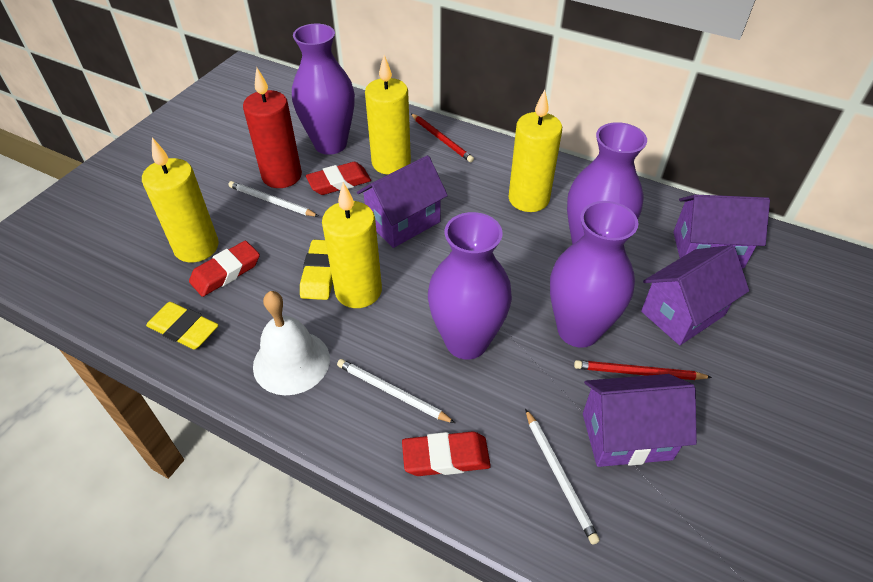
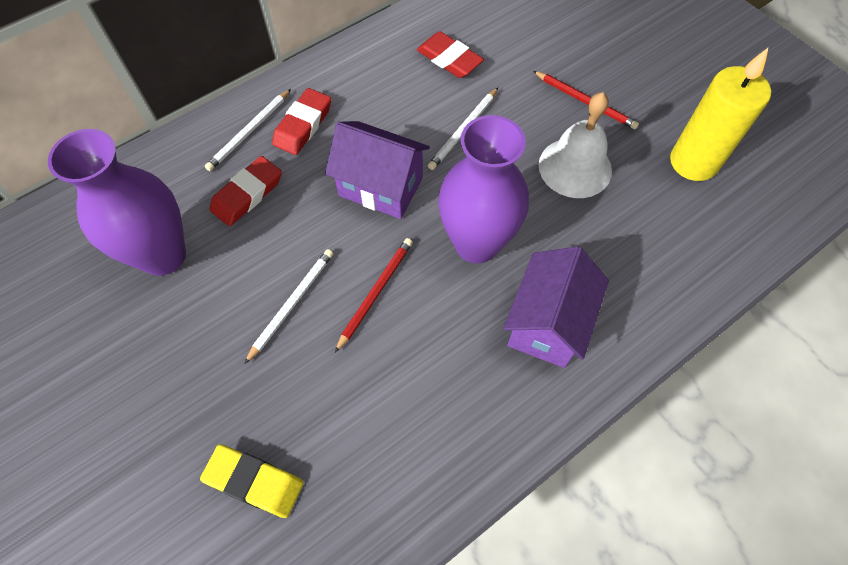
purple house: 4 -> 2
purple vase: 4 -> 2
red candle: 1 -> 0
yellow candle: 4 -> 1
yellow eraser: 2 -> 1

